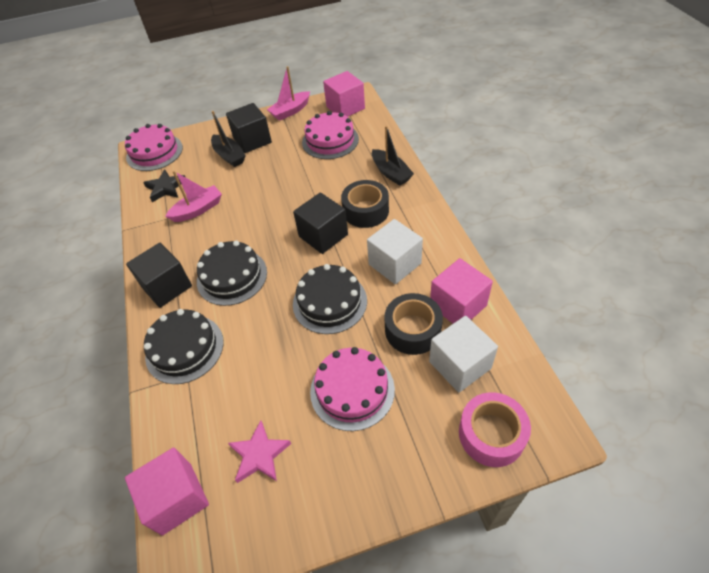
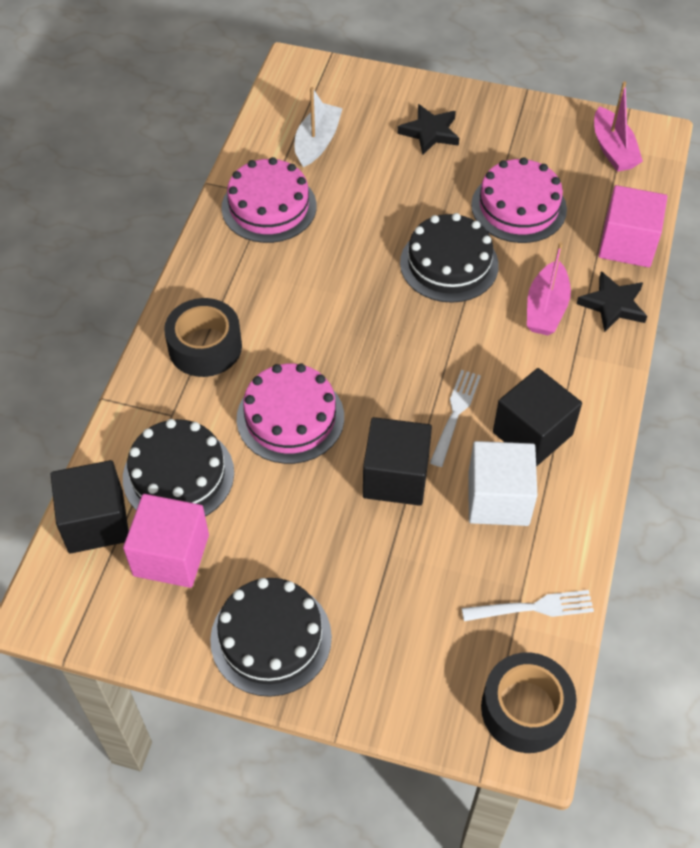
black boat: 2 -> 0
black star: 1 -> 2
pink cube: 3 -> 2
pink star: 1 -> 0
pink tape: 1 -> 0
white boat: 0 -> 1
white cube: 2 -> 1
white fork: 0 -> 2

